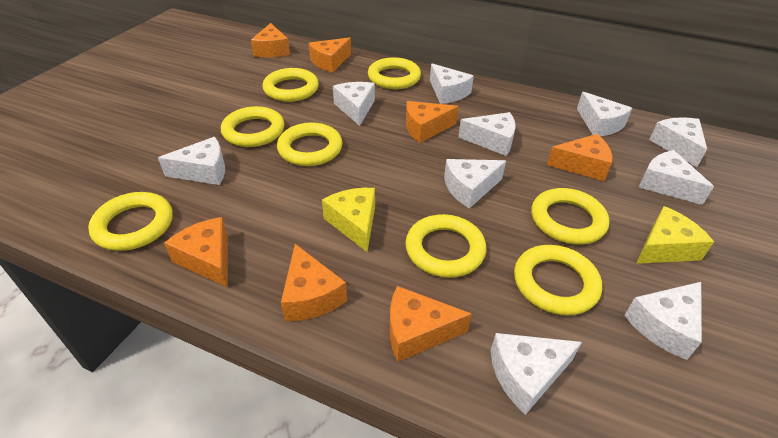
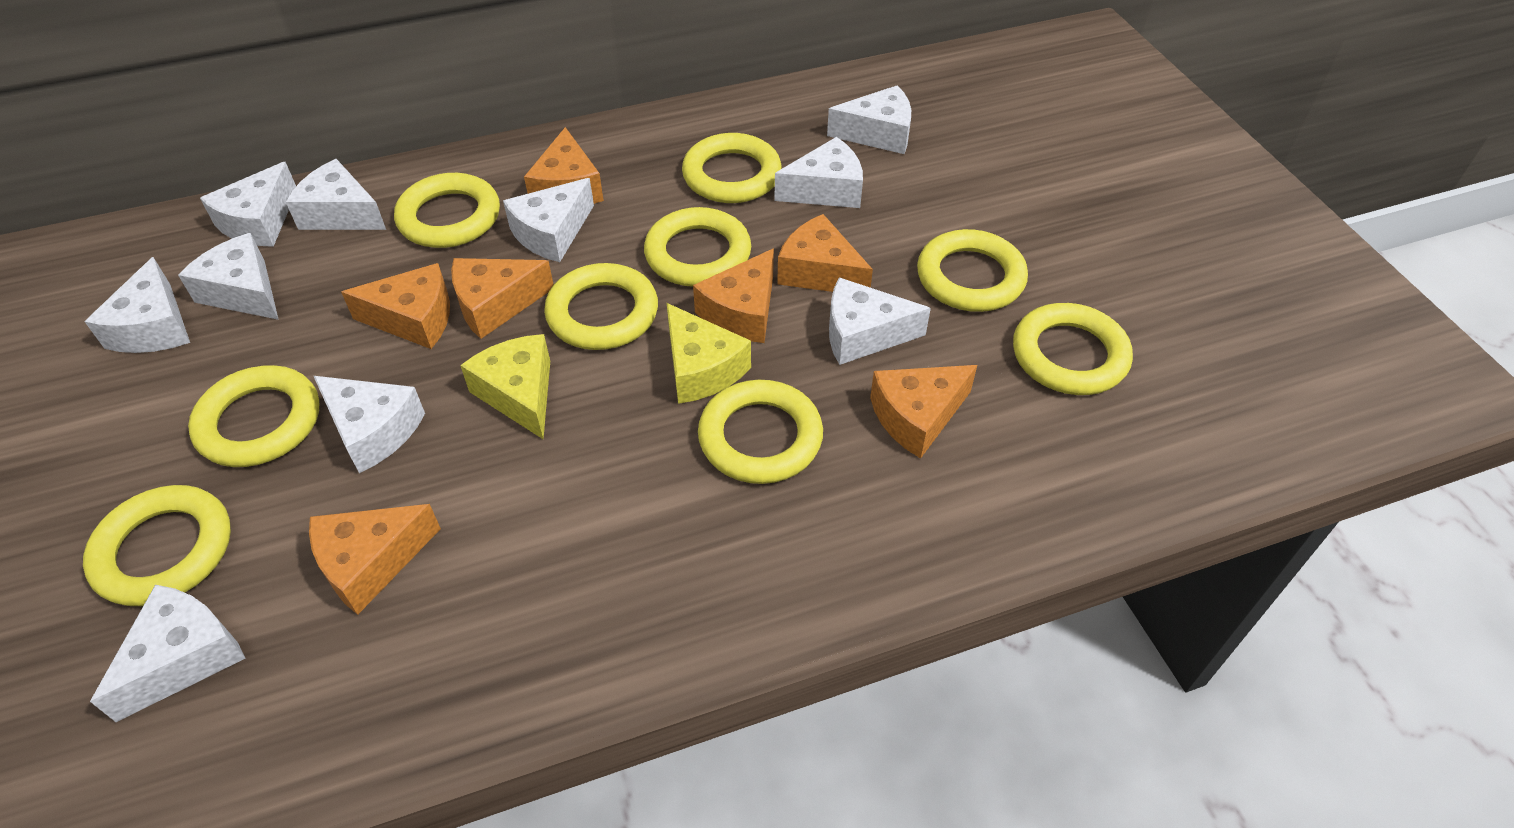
yellow ring: 8 -> 9

